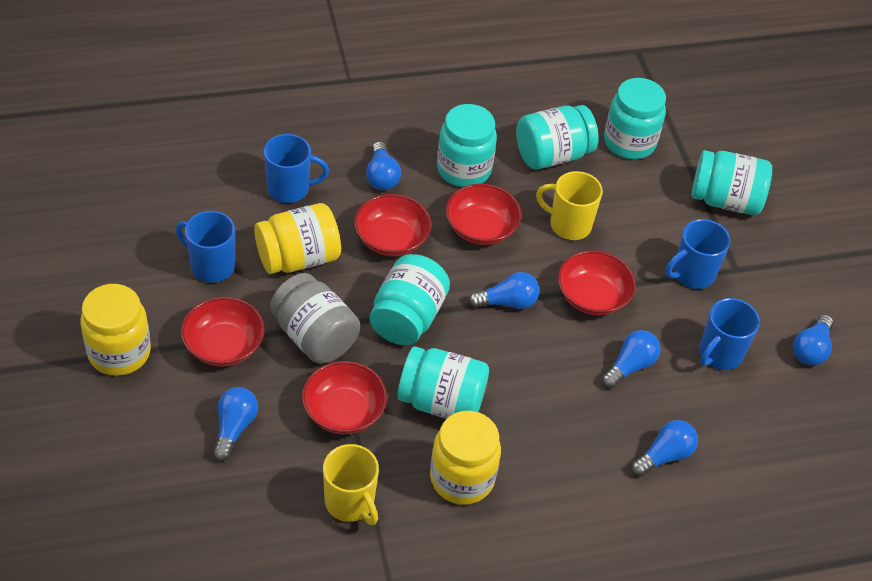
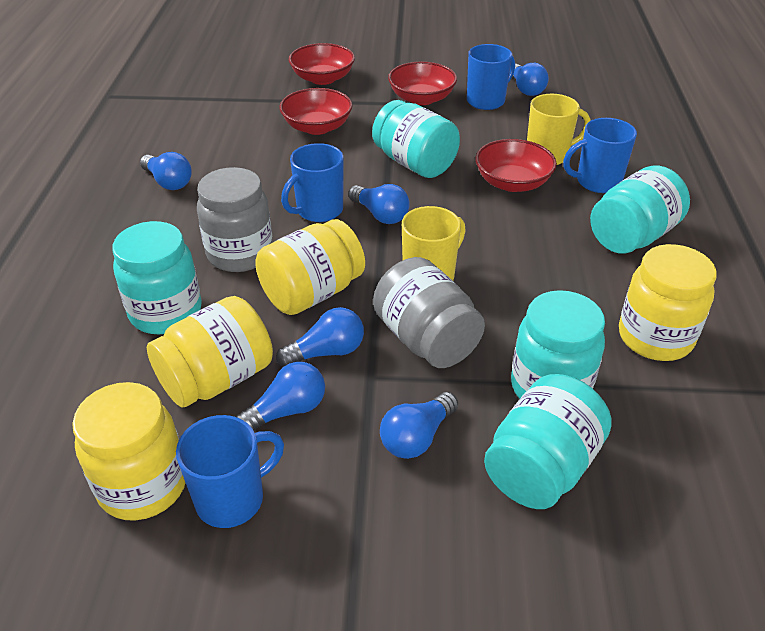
grey jar: 1 -> 2
red bowl: 5 -> 4
turquoise jar: 6 -> 5
yellow jar: 3 -> 4

